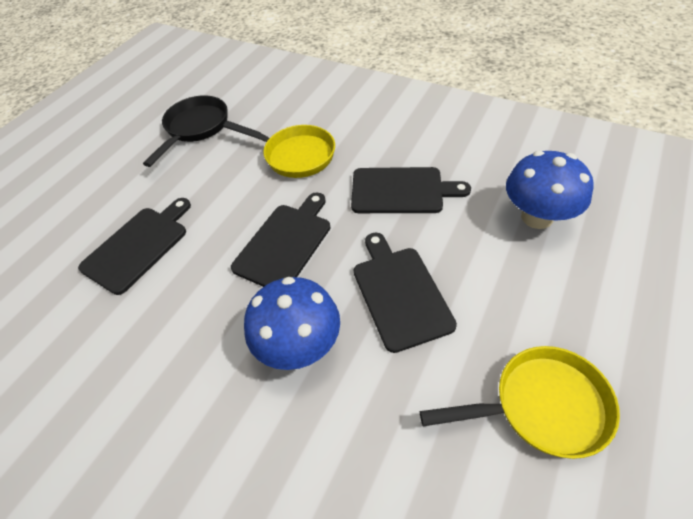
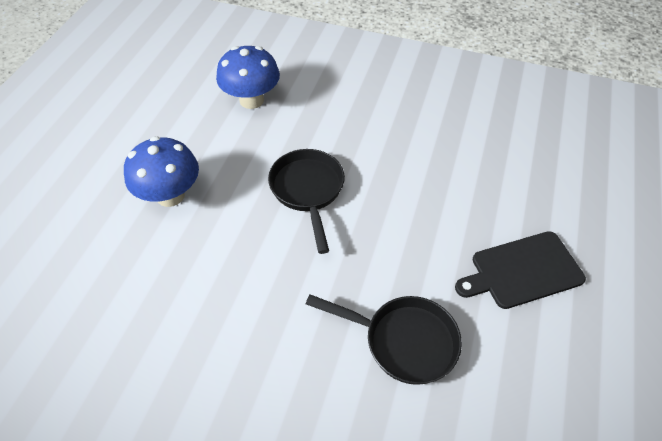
black cutting board: 4 -> 1
black pan: 1 -> 2
yellow pan: 2 -> 0

